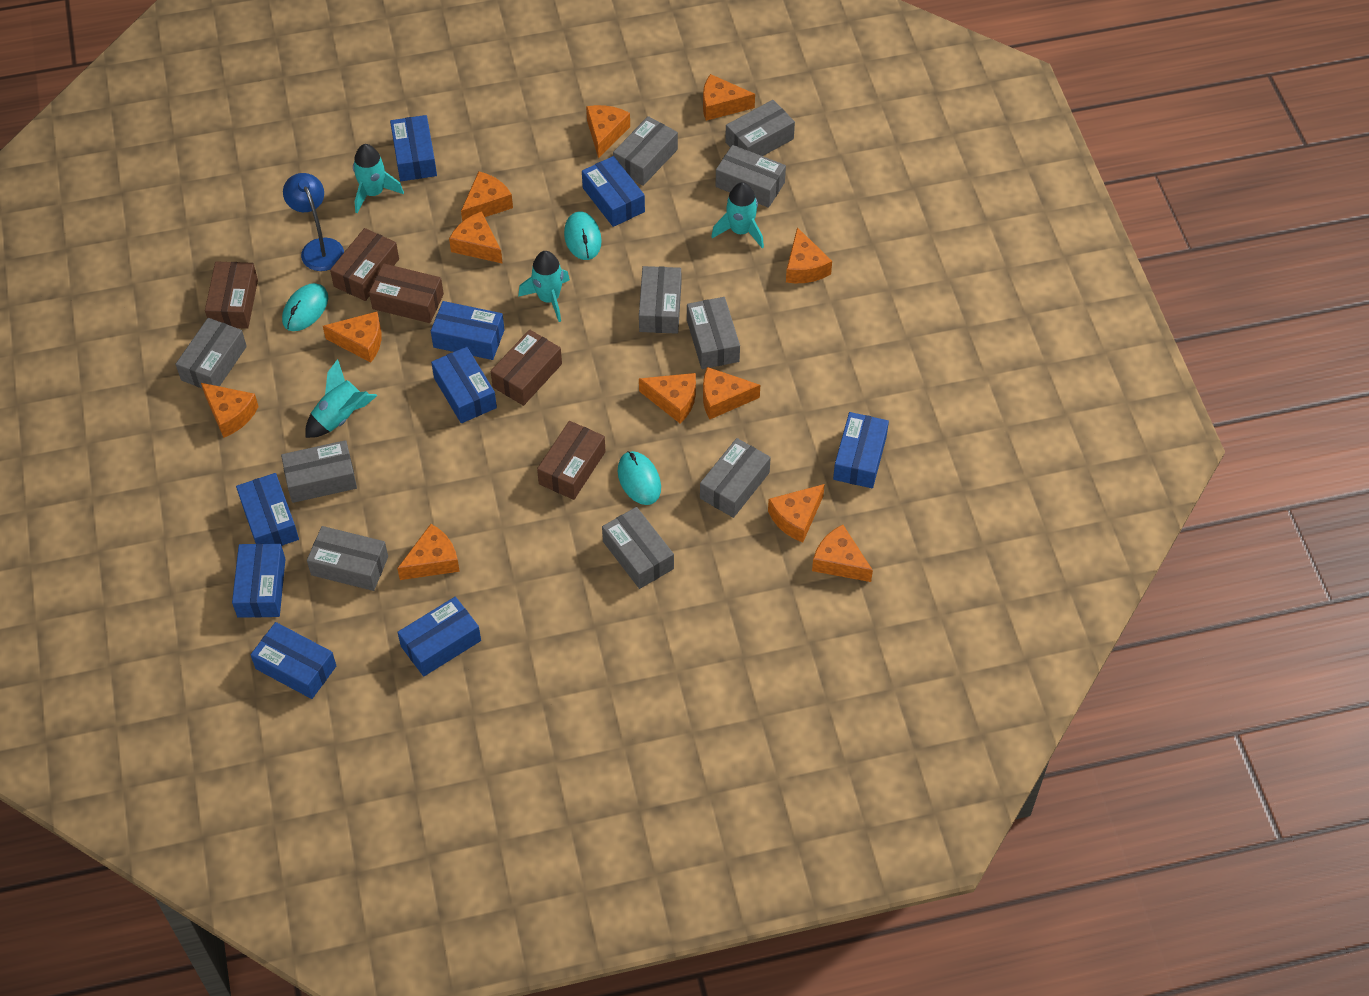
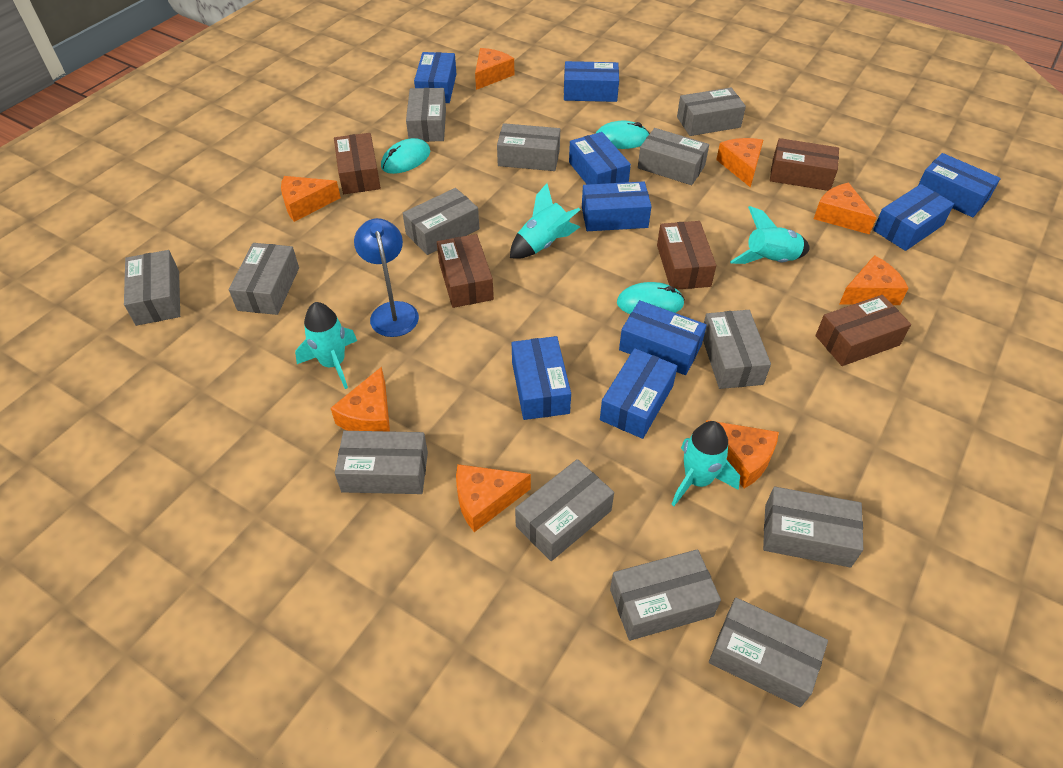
grey box: 10 -> 13
orange cheese: 12 -> 8

